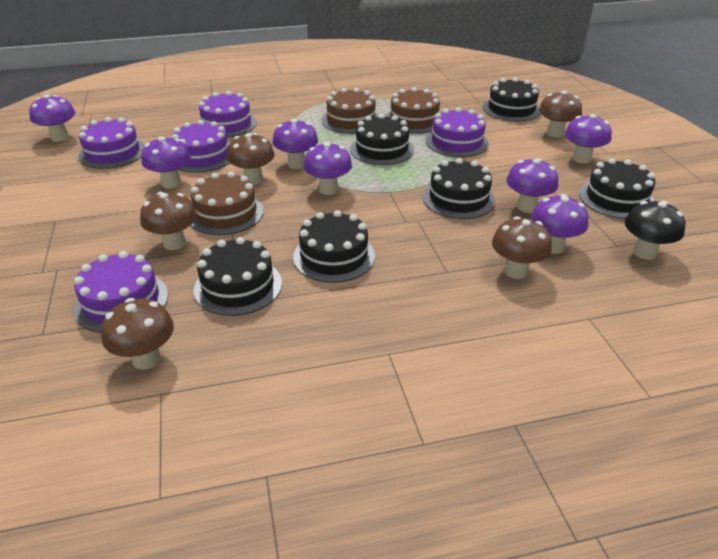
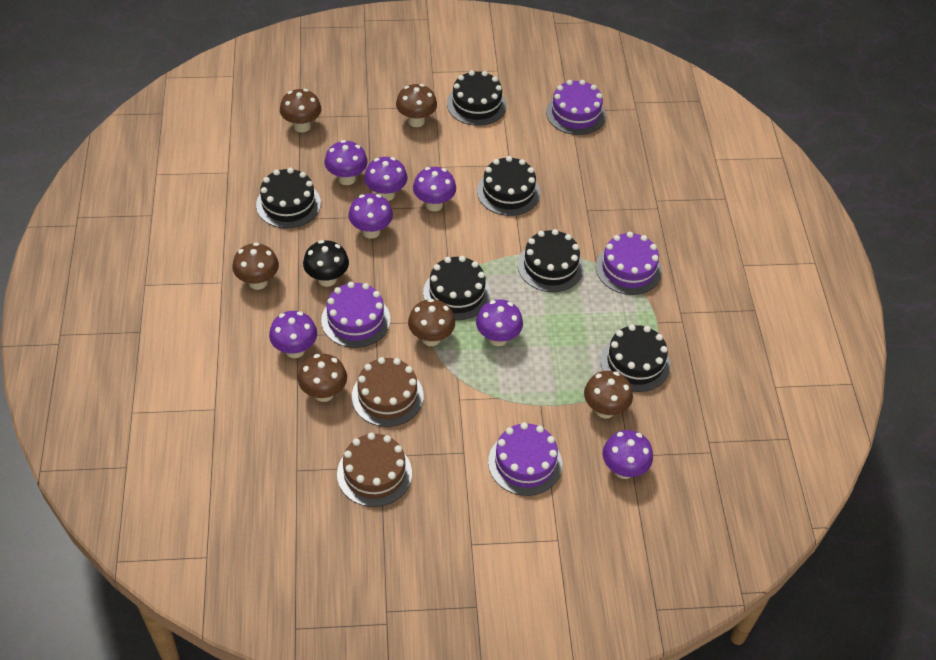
brown cake: 3 -> 2
brown mushroom: 5 -> 6
purple cake: 5 -> 4

